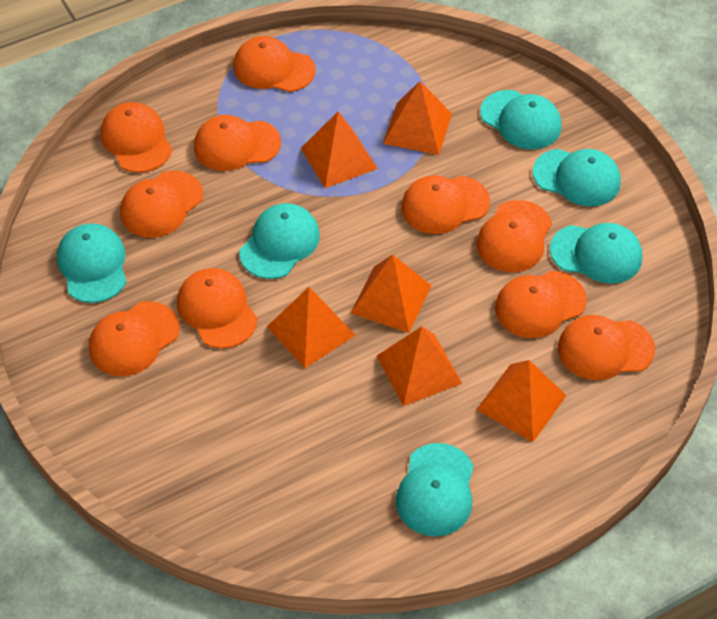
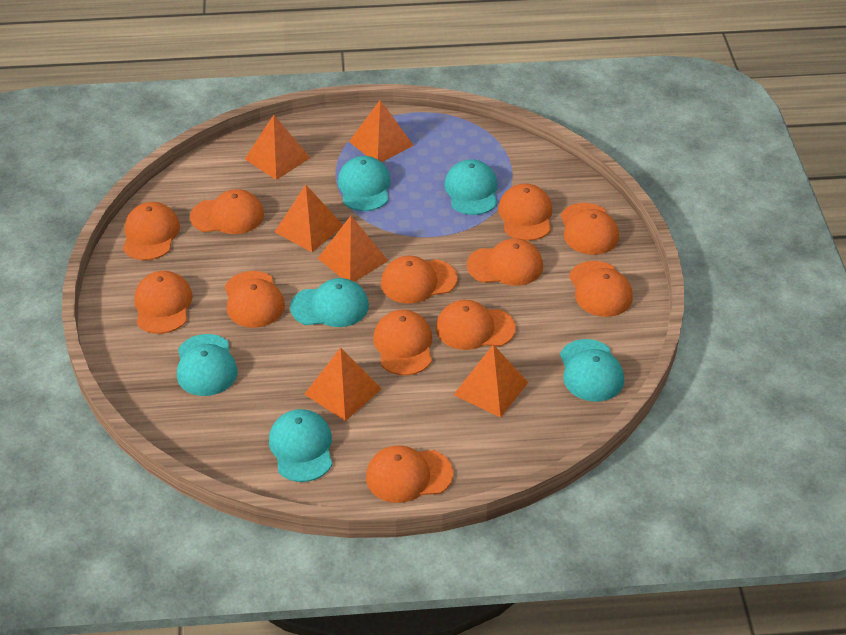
orange cap: 10 -> 12

